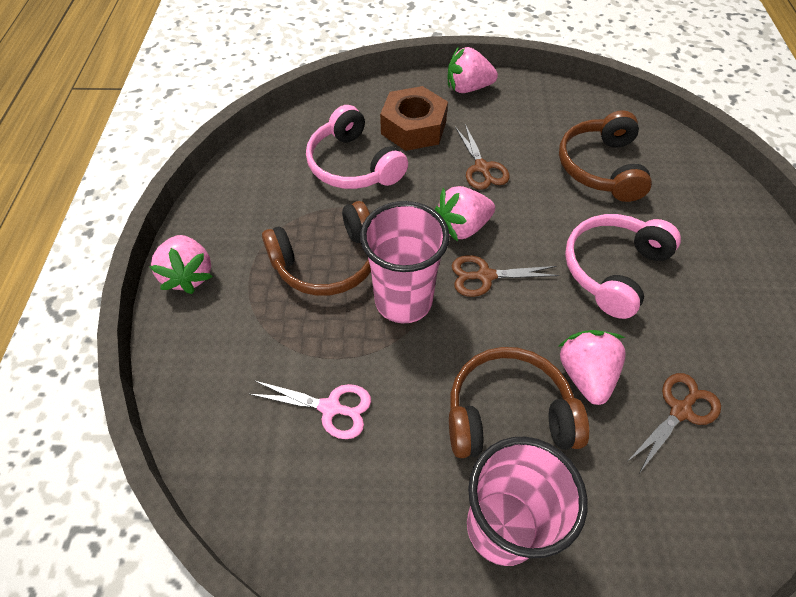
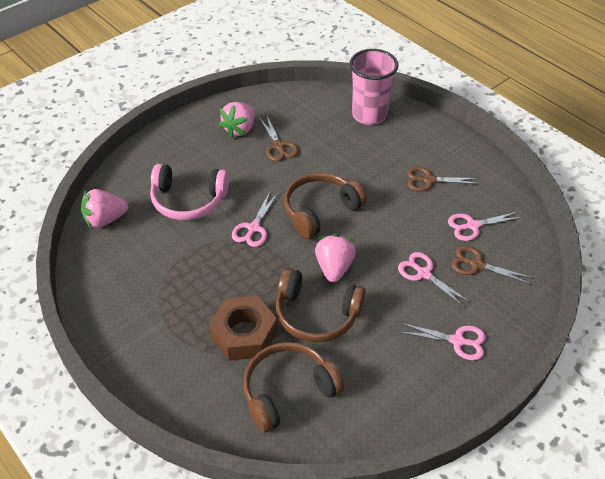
pink cup: 2 -> 1
pink headphones: 2 -> 1
pink scissors: 1 -> 4
pink strawberry: 4 -> 3

